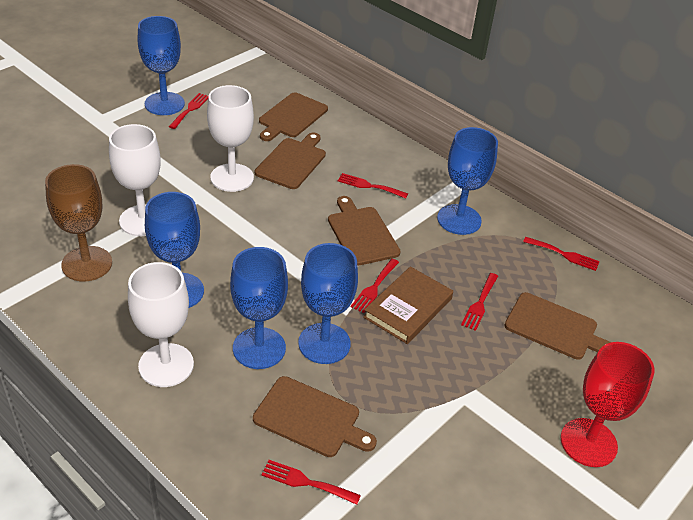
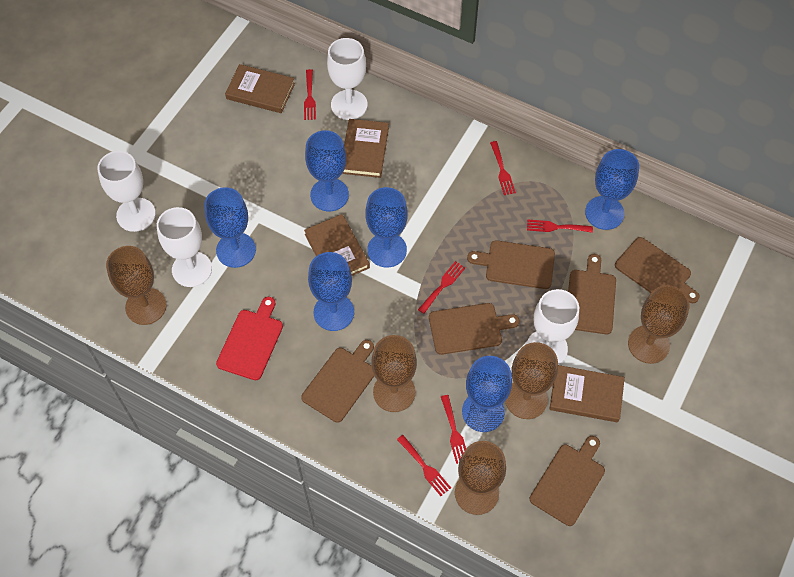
blue goblet: 5 -> 6
brown book: 1 -> 4
brown cutting board: 5 -> 6
brown goblet: 1 -> 5
red cutting board: 0 -> 1
red goblet: 1 -> 0
white goblet: 3 -> 4

